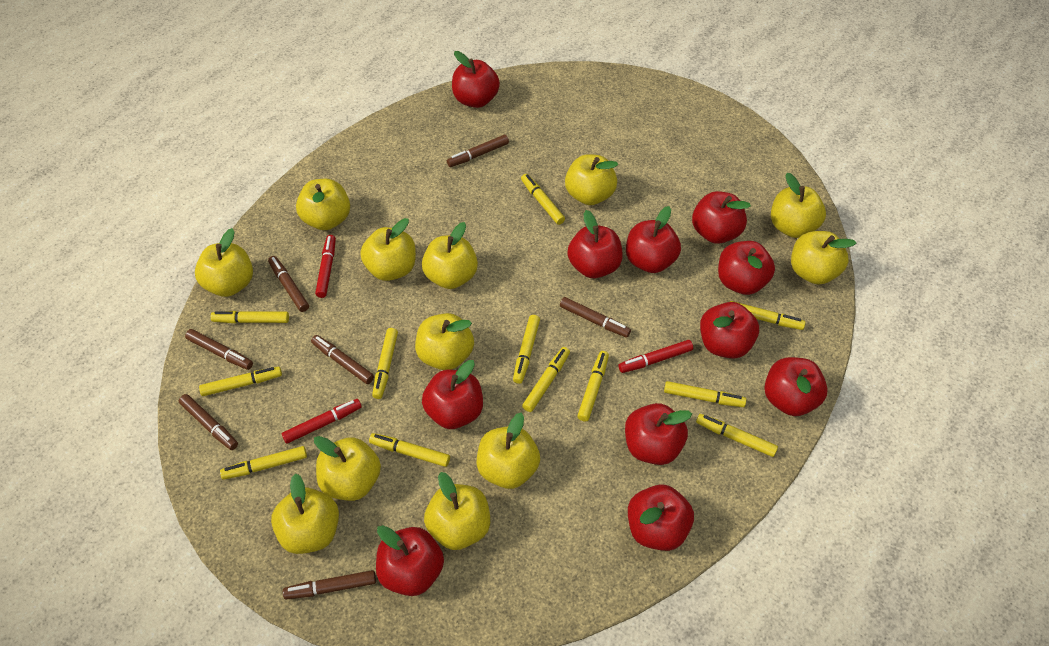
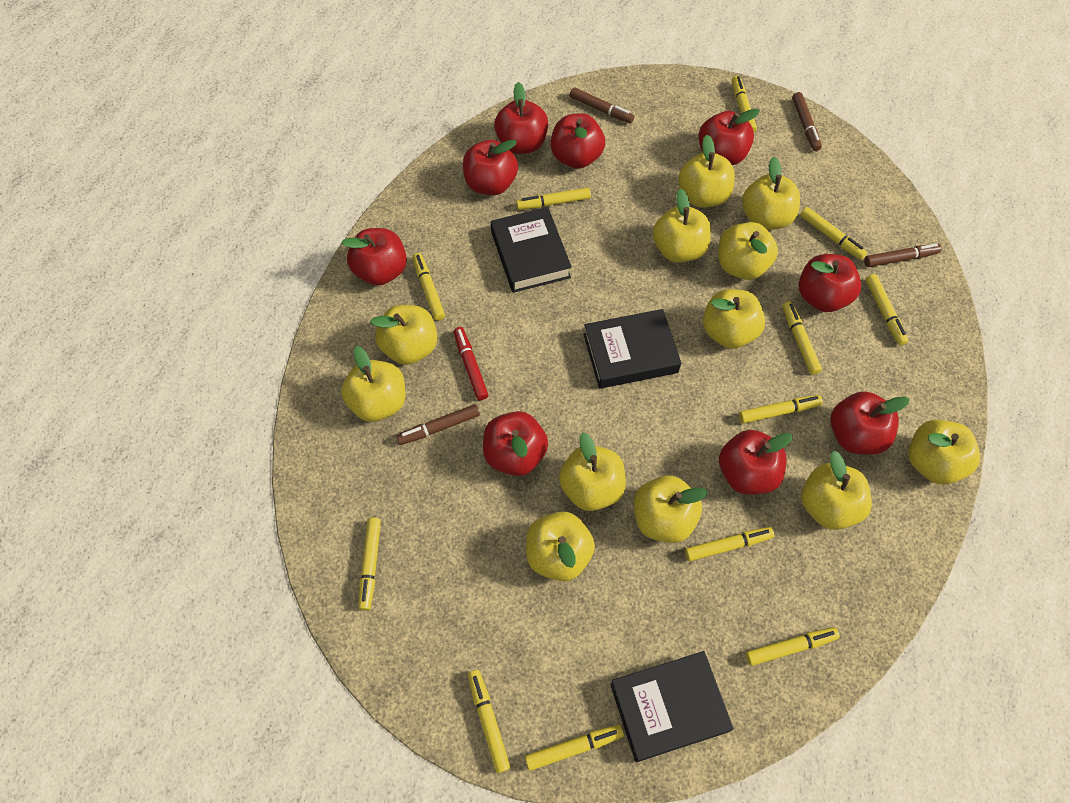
black book: 0 -> 3
brown marker: 7 -> 4
red apple: 11 -> 9
red marker: 3 -> 1

